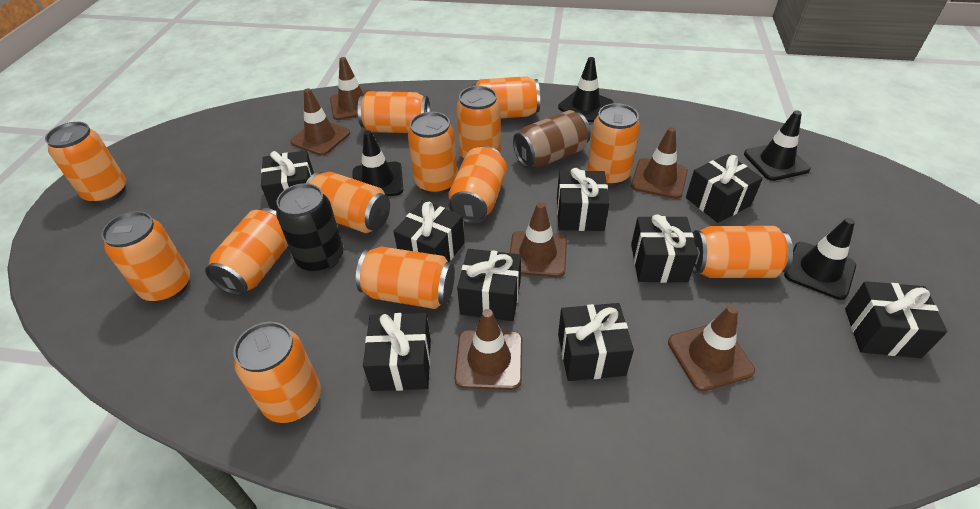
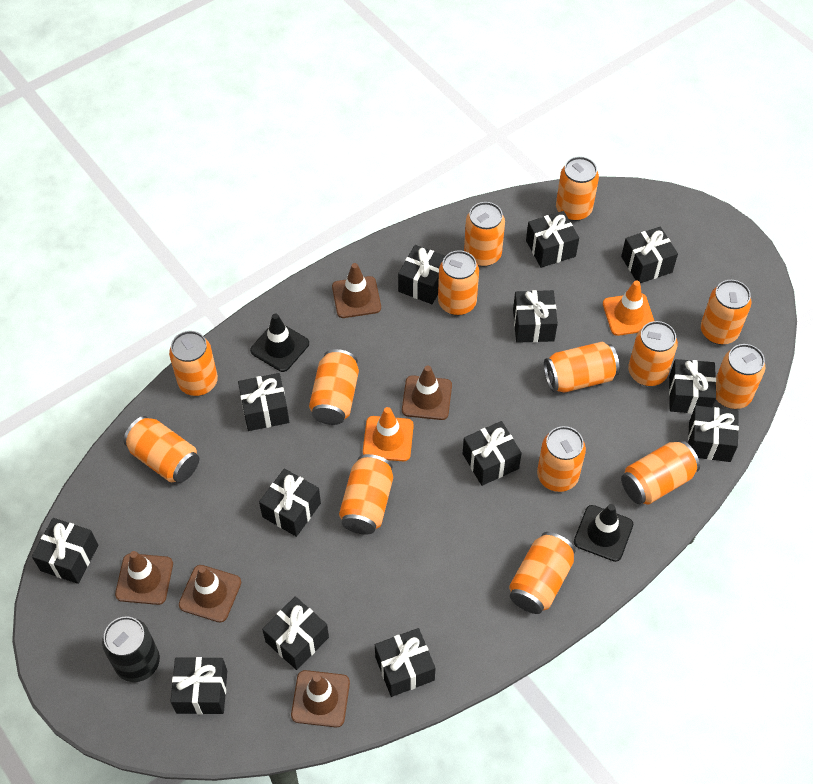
black gift: 9 -> 13
black traffic cone: 4 -> 2
brown can: 1 -> 0
brown traffic cone: 6 -> 5
orange can: 13 -> 14
orange traffic cone: 0 -> 2

